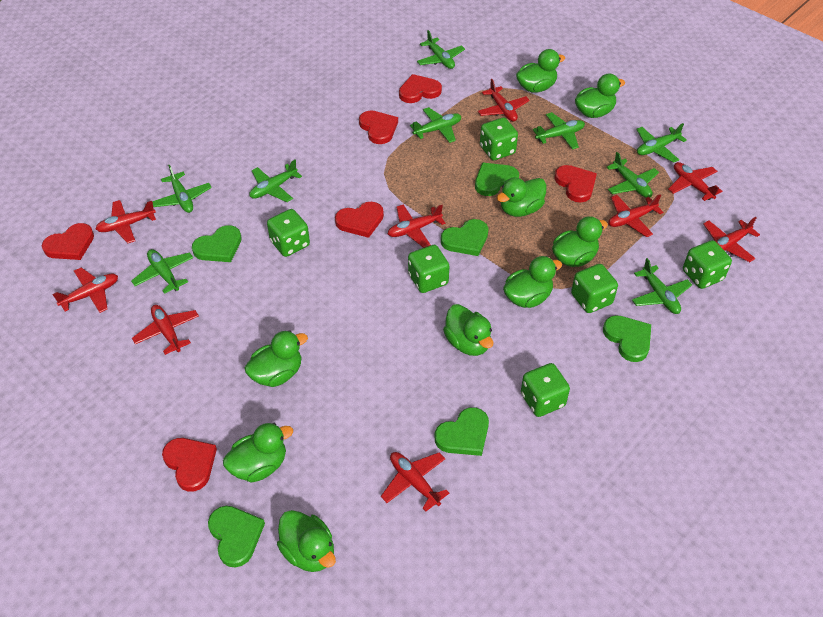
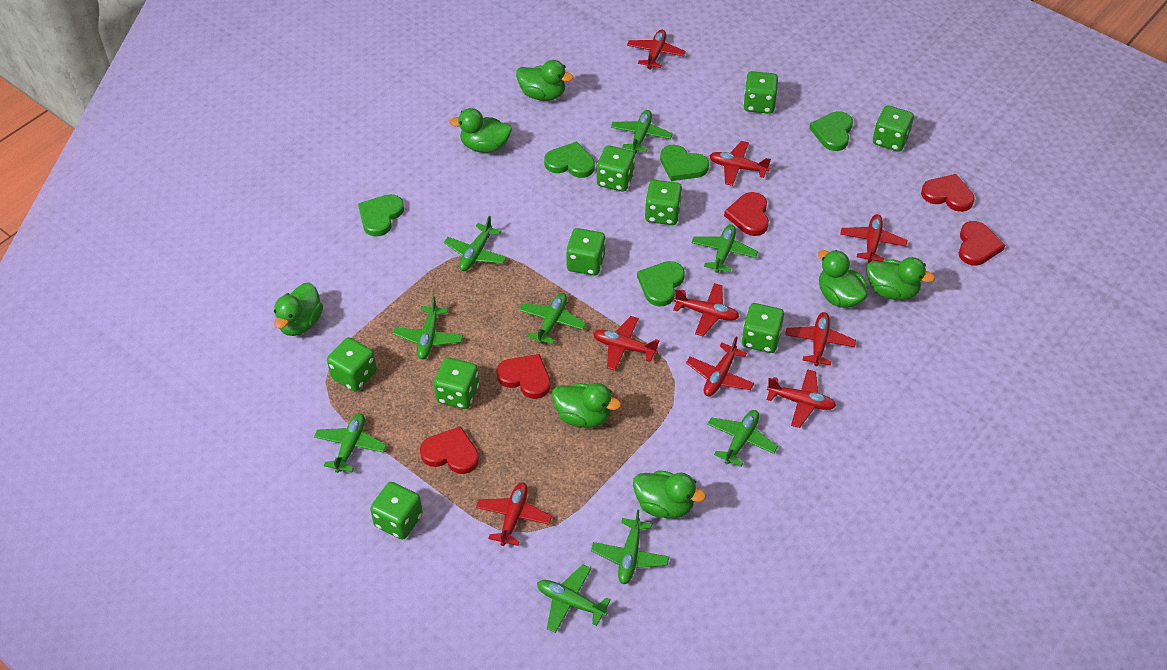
green dice: 6 -> 9
green duck: 9 -> 7
green heart: 6 -> 5
red heart: 6 -> 5

